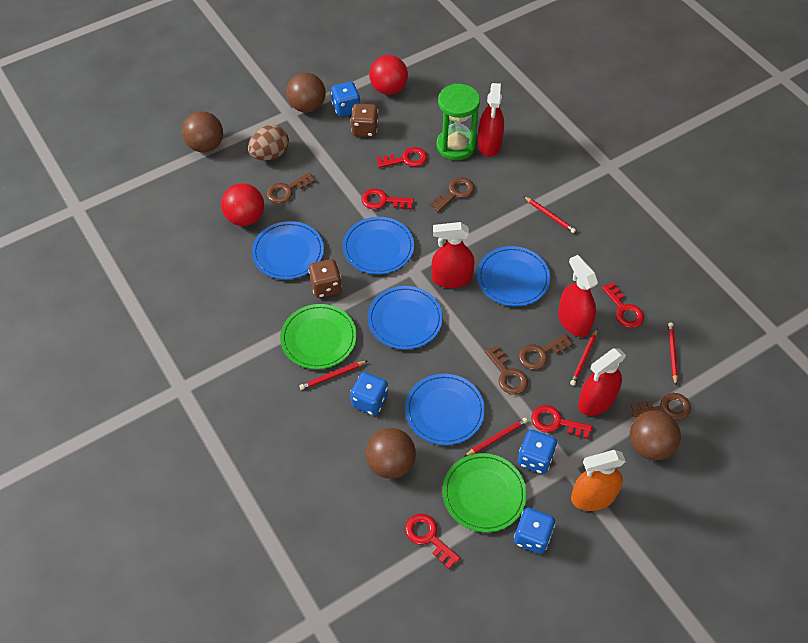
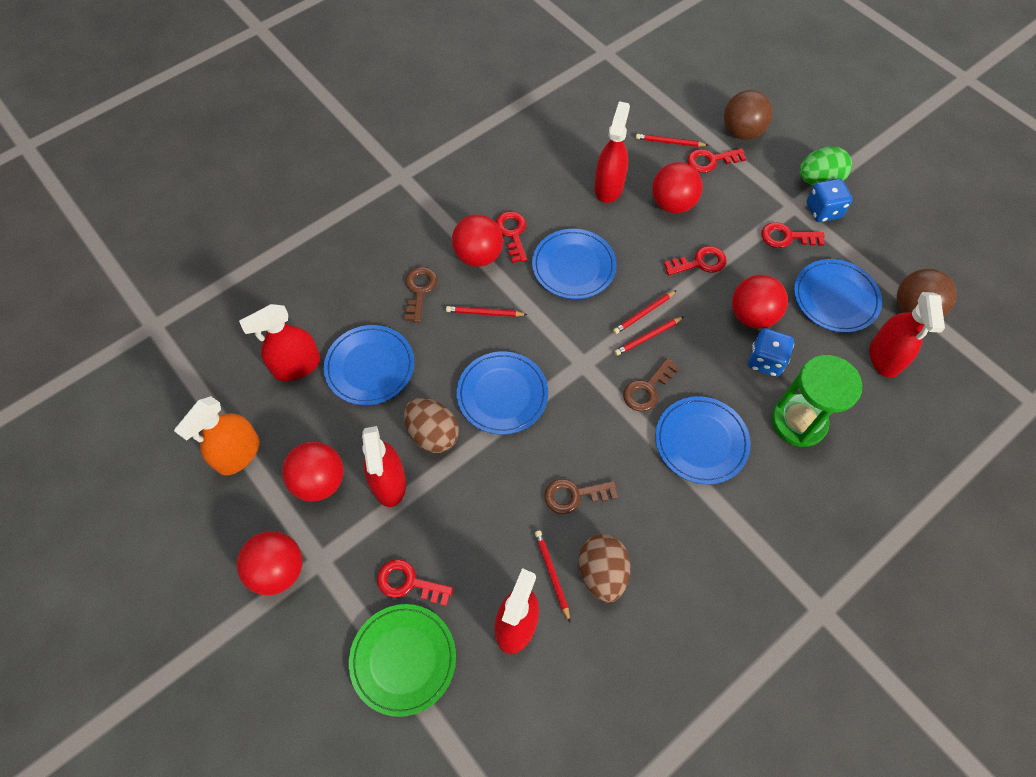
blue dice: 4 -> 2
brown ball: 4 -> 2
brown dice: 2 -> 0
brown egg: 1 -> 2
brown key: 5 -> 3
green egg: 0 -> 1
green plate: 2 -> 1
red ball: 2 -> 5
red spray bottle: 4 -> 5

